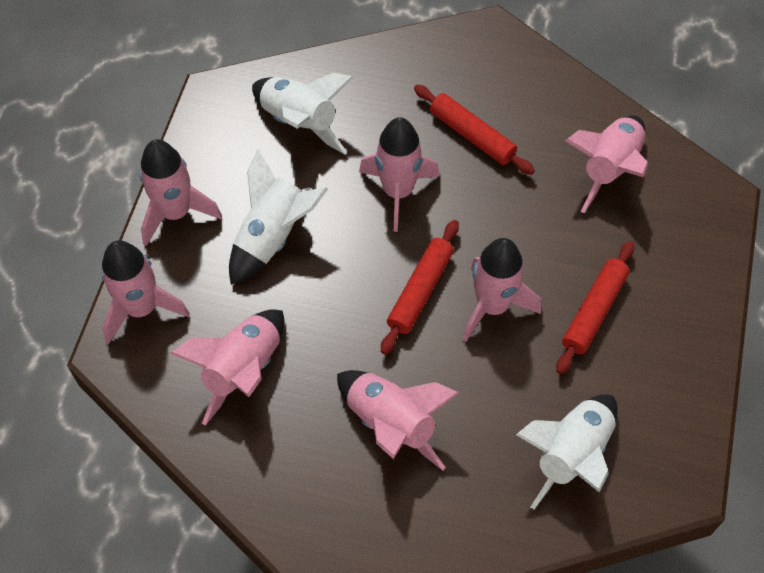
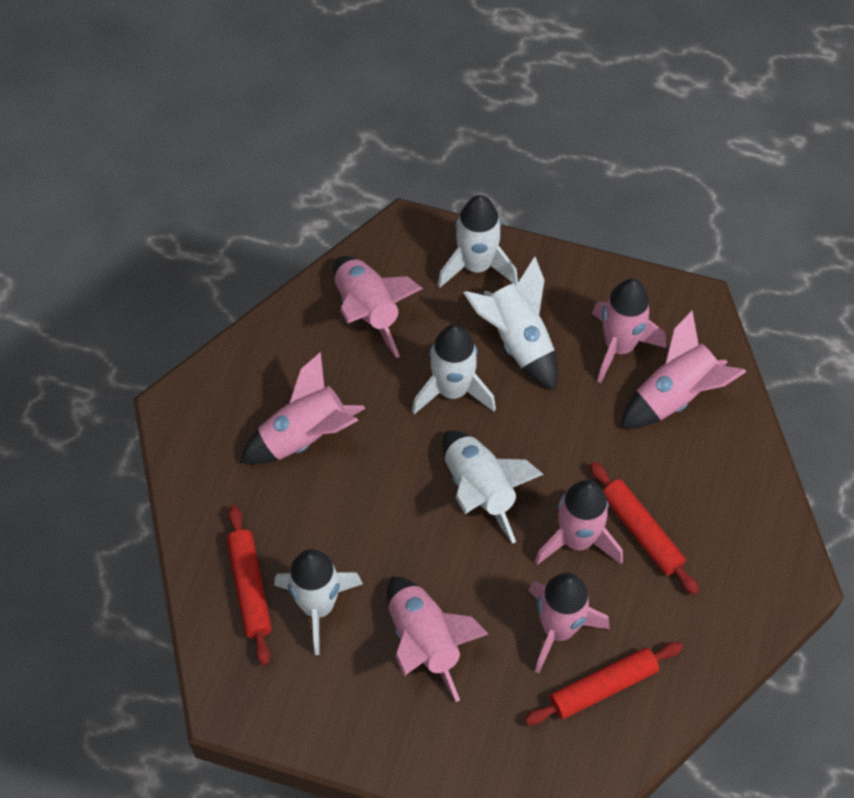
white rocket: 3 -> 5

